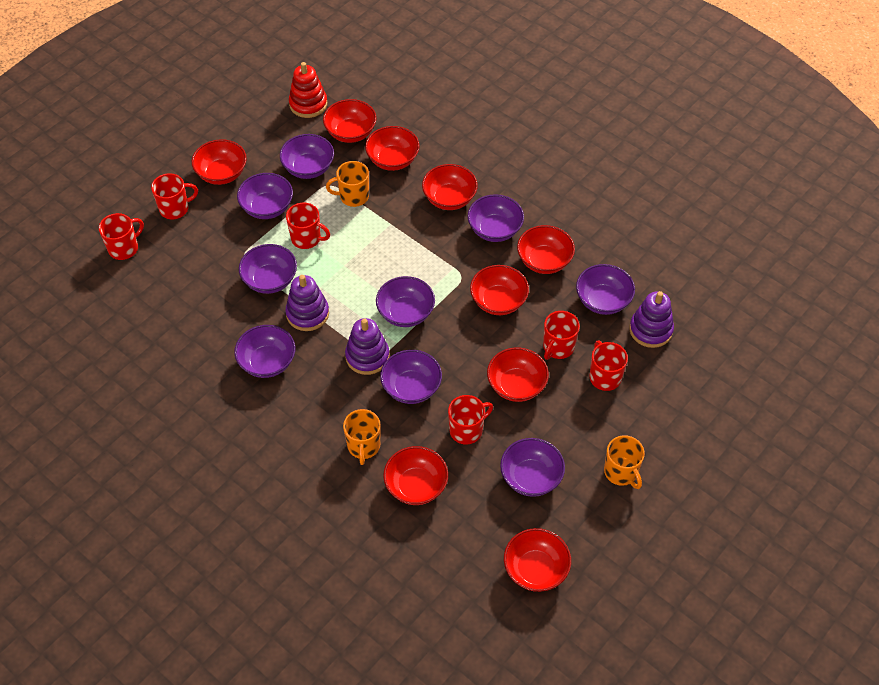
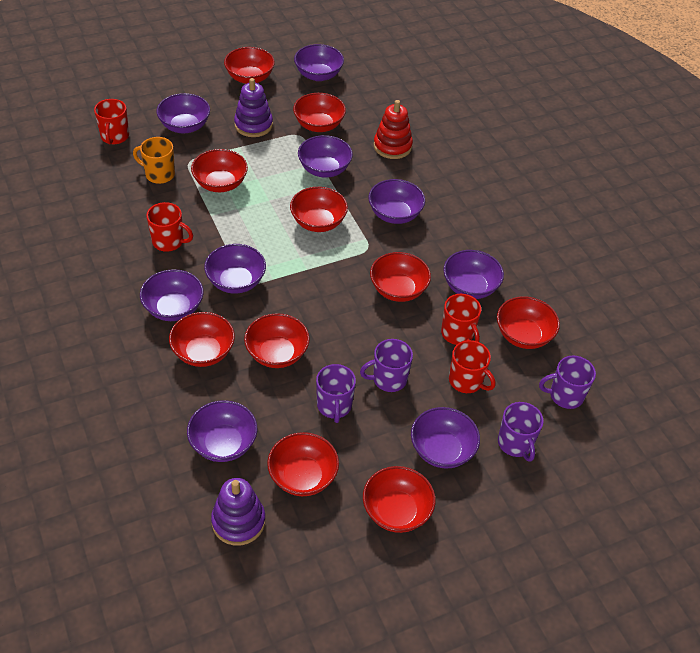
orange mug: 3 -> 1
purple mug: 0 -> 4
purple stacking toy: 3 -> 2
red bowl: 9 -> 10
red mug: 6 -> 4

